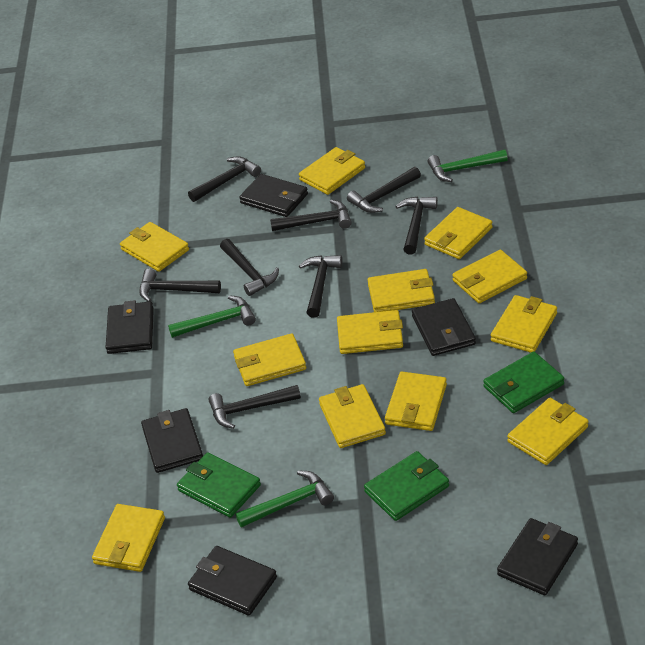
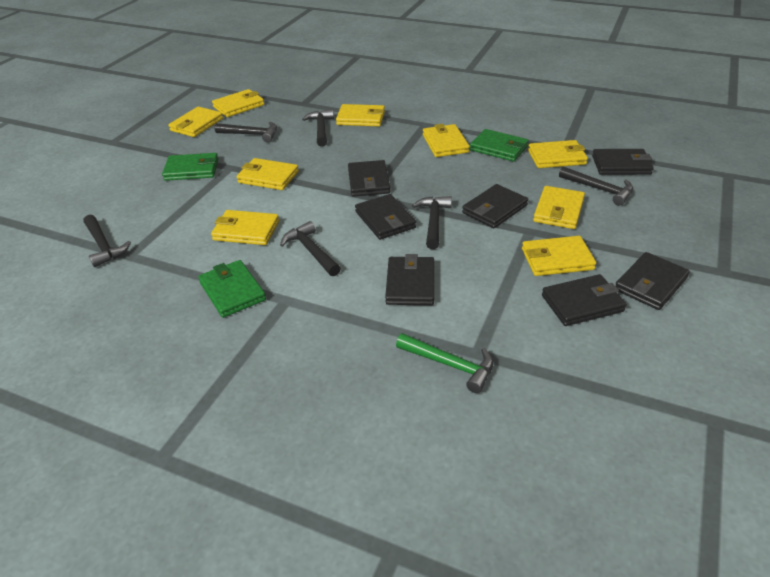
black hammer: 8 -> 6
black wallet: 6 -> 7
green hammer: 3 -> 1
yellow wallet: 12 -> 9

